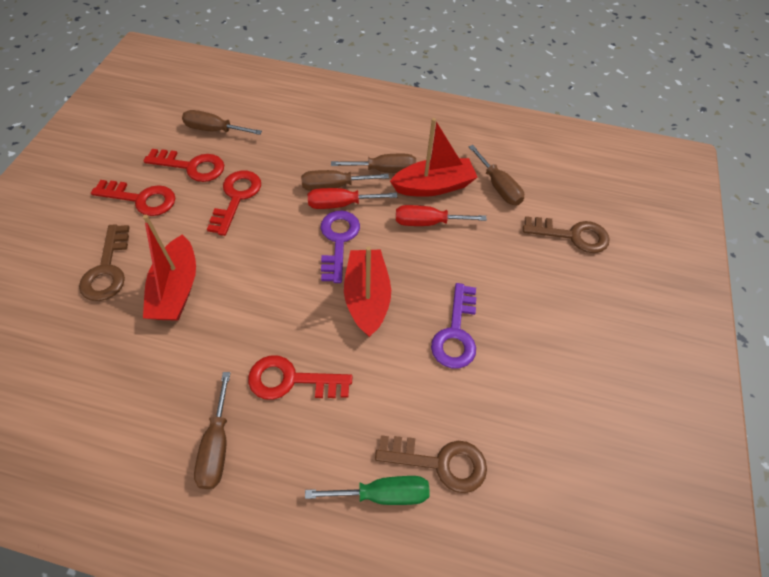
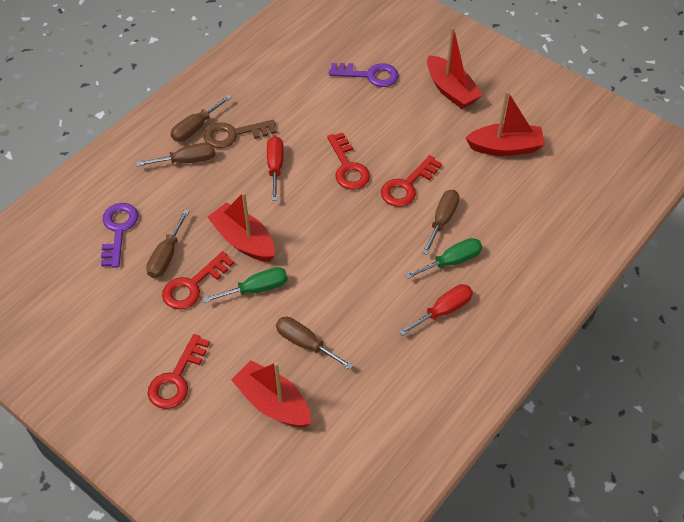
brown key: 3 -> 1
green screwdriver: 1 -> 2
red boat: 3 -> 4

